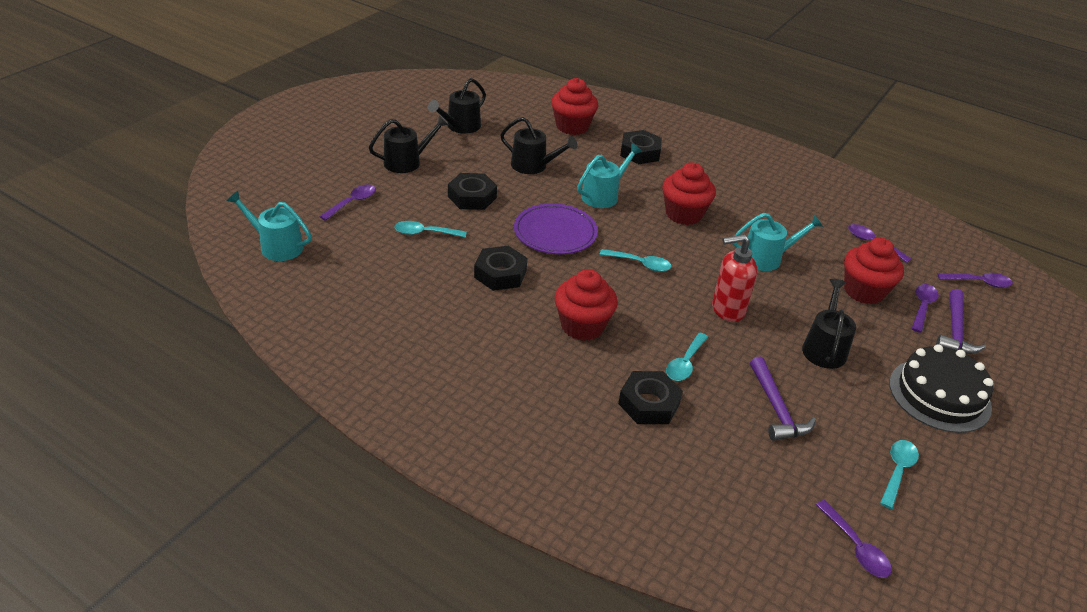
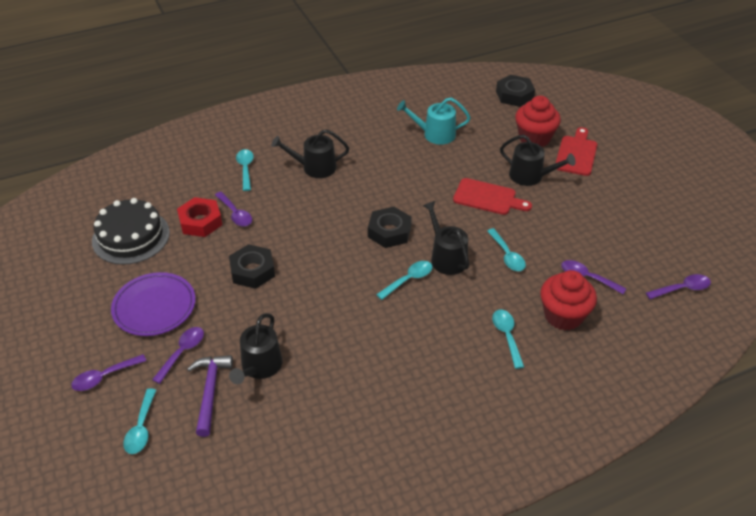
black nut: 4 -> 3
purple hammer: 2 -> 1
red cupcake: 4 -> 2
red cutting board: 0 -> 2
red nut: 0 -> 1
red soap dispenser: 1 -> 0
turquoise spoon: 4 -> 5
turquoise watering can: 3 -> 1

